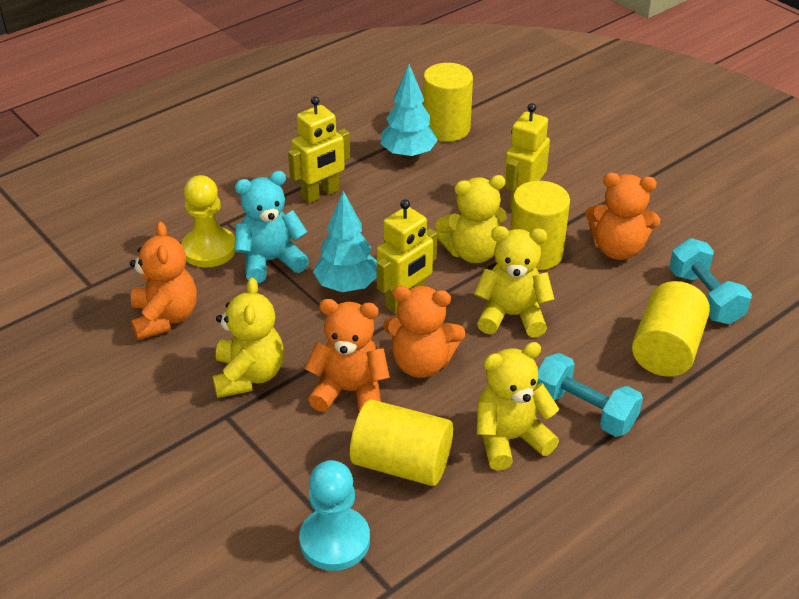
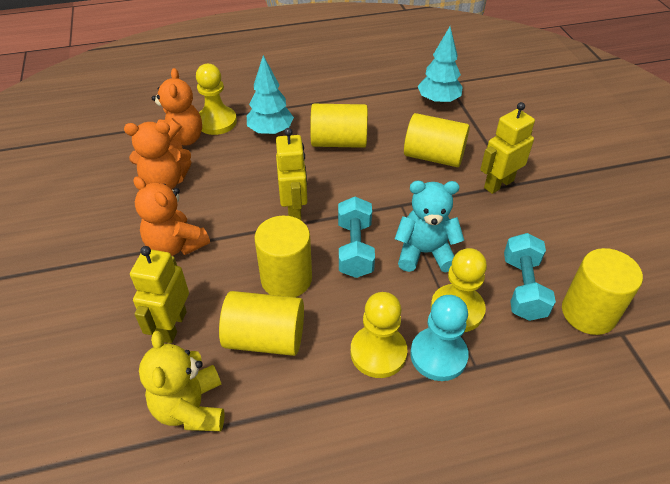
orange teddy bear: 4 -> 3
yellow cylinder: 4 -> 5
yellow pawn: 1 -> 3
yellow teddy bear: 4 -> 1

